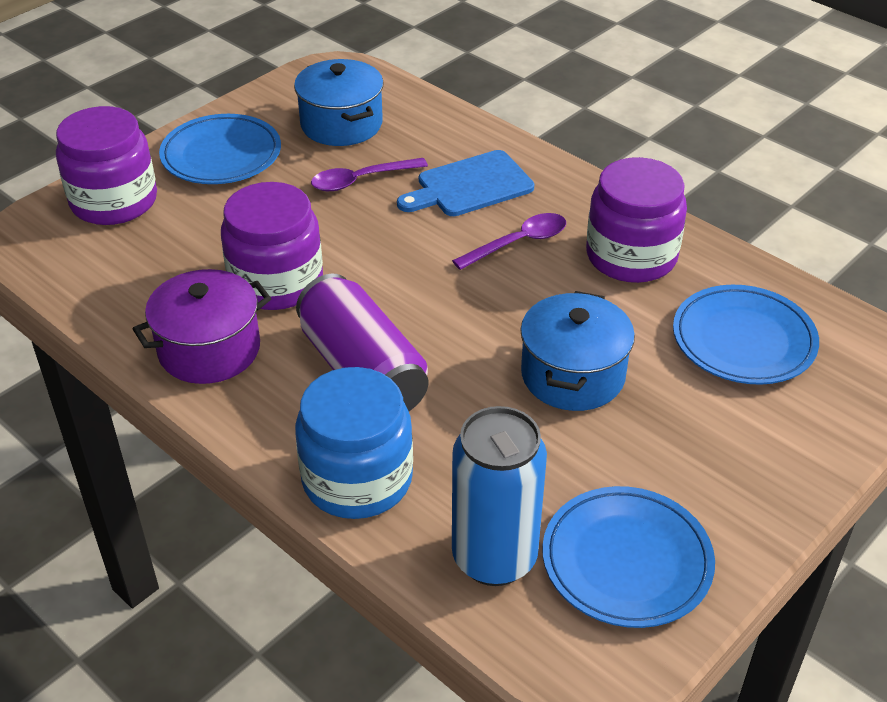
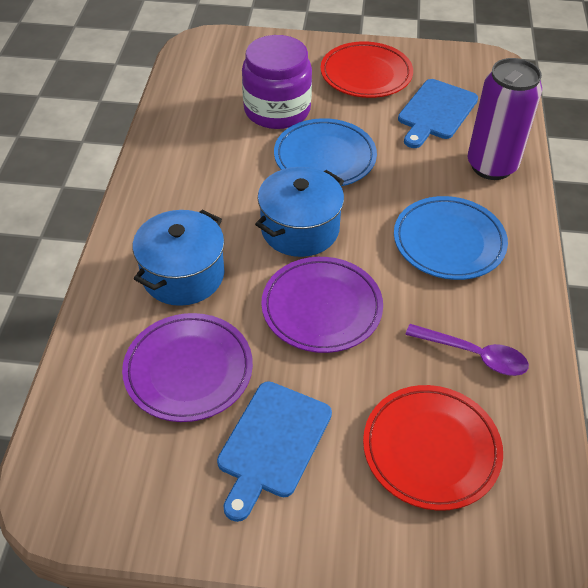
blue can: 1 -> 0
blue cutting board: 1 -> 2
blue jar: 1 -> 0
blue plate: 3 -> 2
purple jar: 3 -> 1
purple plate: 0 -> 2
purple pot: 1 -> 0
purple spoon: 2 -> 1
red plate: 0 -> 2

